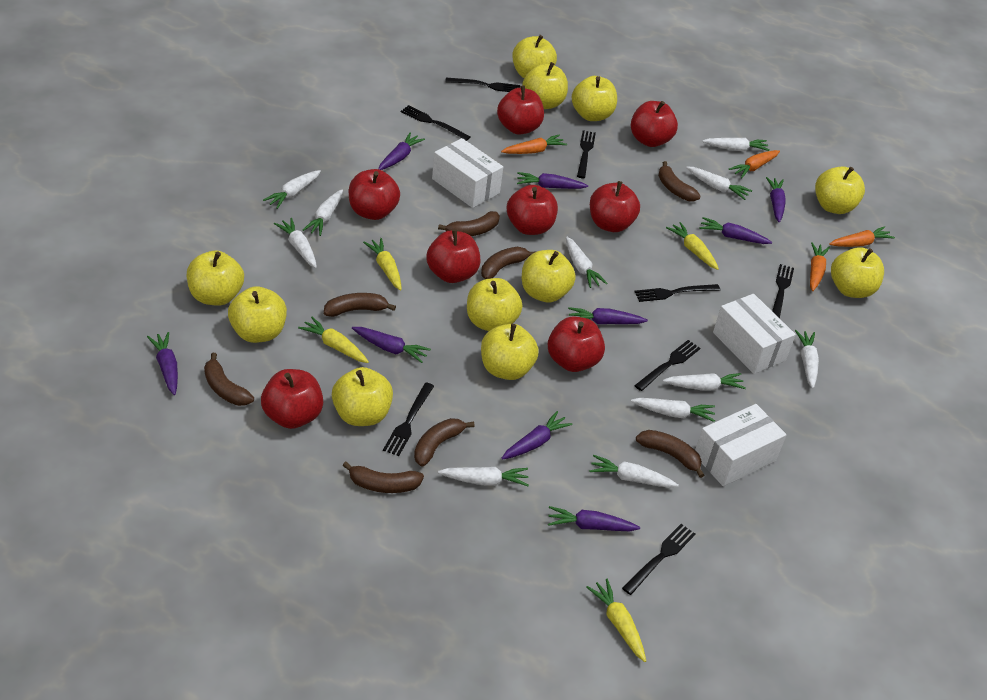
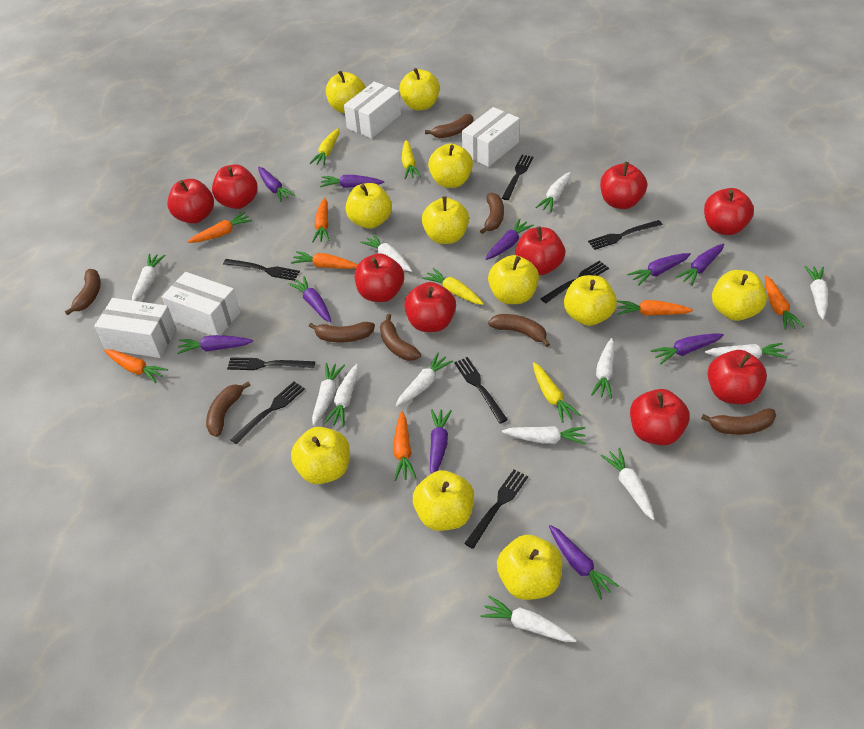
orange carrot: 4 -> 7
purple carrot: 9 -> 10
red apple: 8 -> 9
white box: 3 -> 4
white carrot: 11 -> 12

